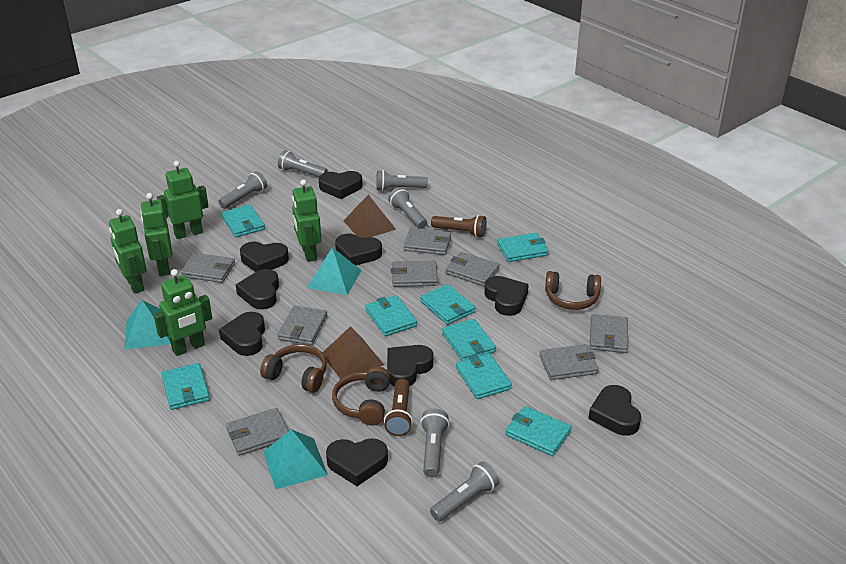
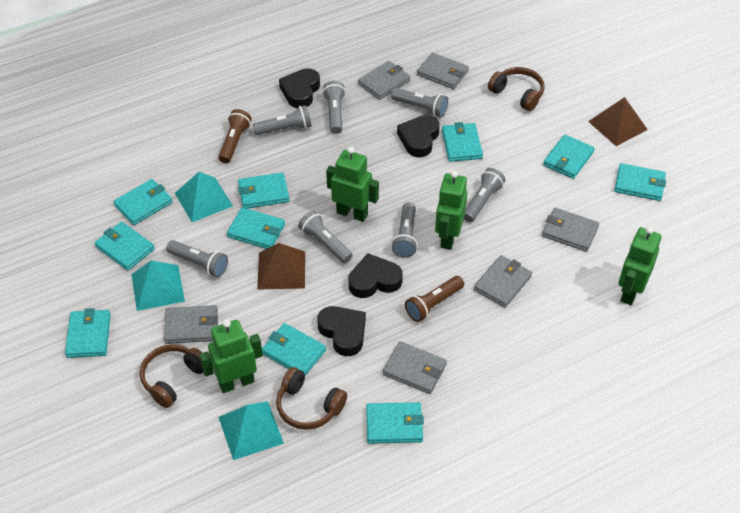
black heart: 9 -> 4
green robot: 5 -> 4
grey flashlight: 6 -> 7
grey wallet: 8 -> 6
turquoise wallet: 8 -> 10

